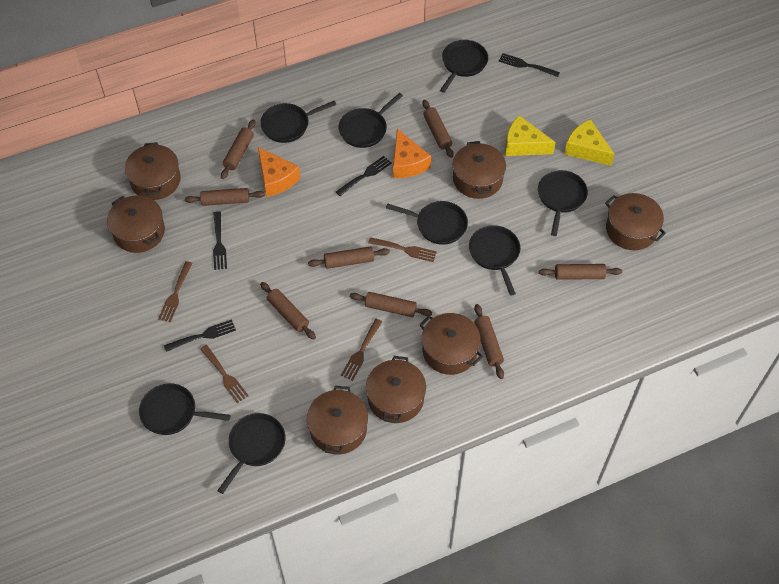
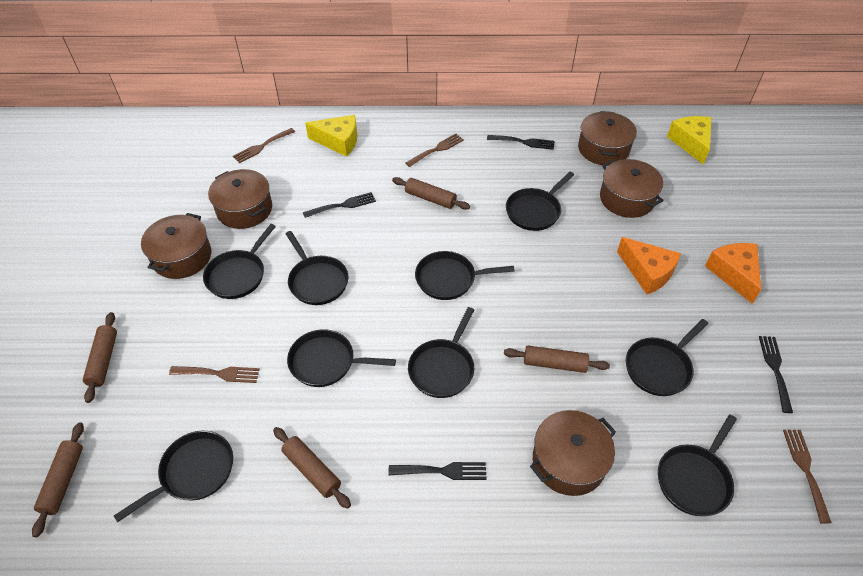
black pan: 8 -> 9
brown pot: 7 -> 5
brown rolling pin: 8 -> 5

